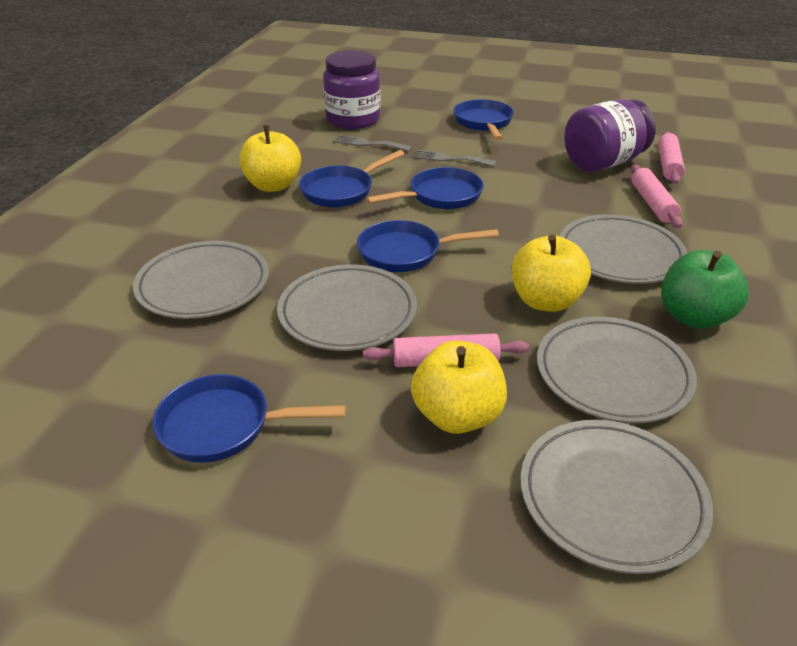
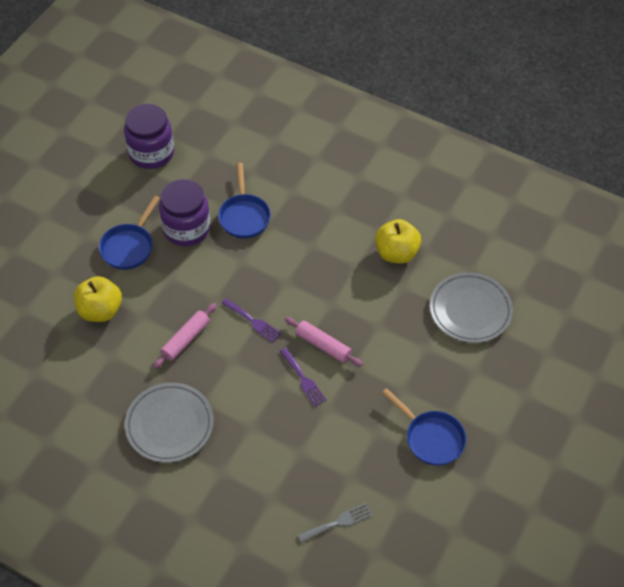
blue pan: 5 -> 3
green apple: 1 -> 0
grey fork: 2 -> 1
grey plate: 5 -> 2
pink rolling pin: 3 -> 2
purple fork: 0 -> 2
yellow apple: 3 -> 2

